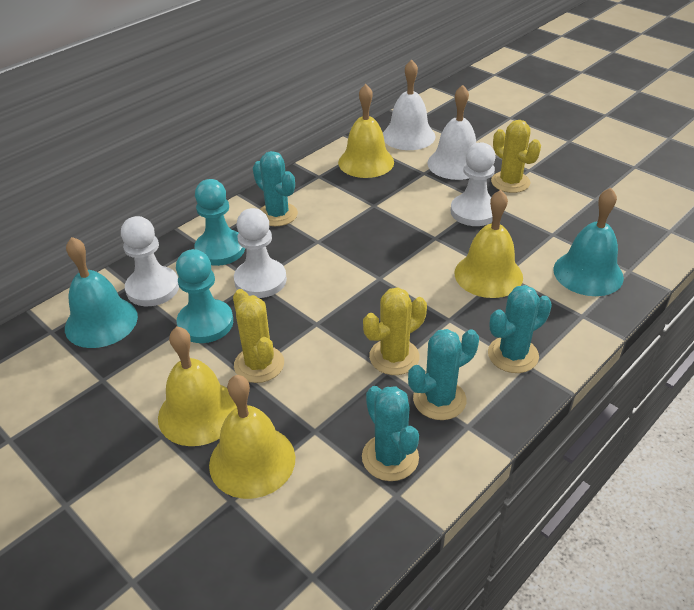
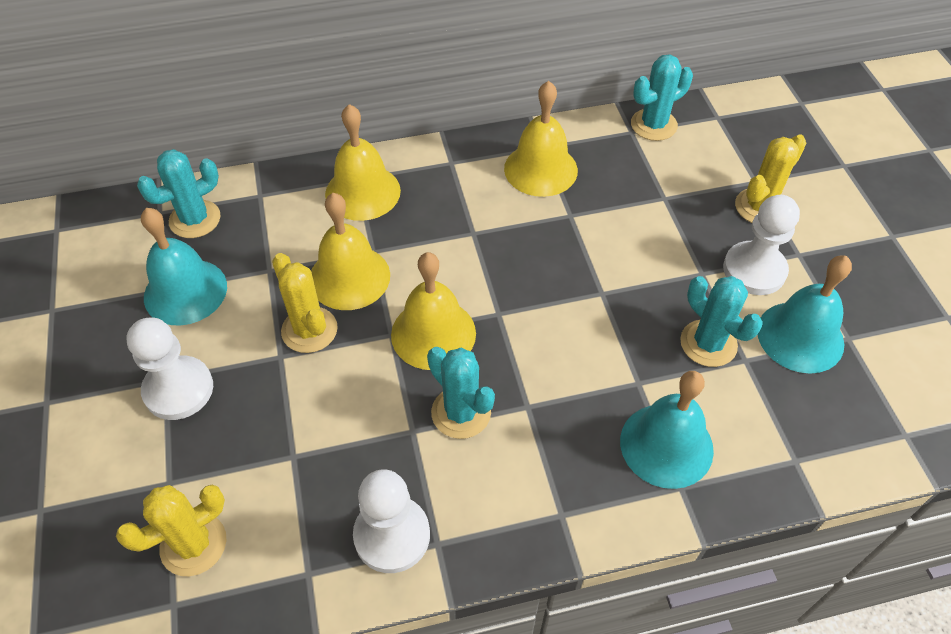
turquoise bell: 2 -> 3
turquoise pawn: 2 -> 0
white bell: 2 -> 0

